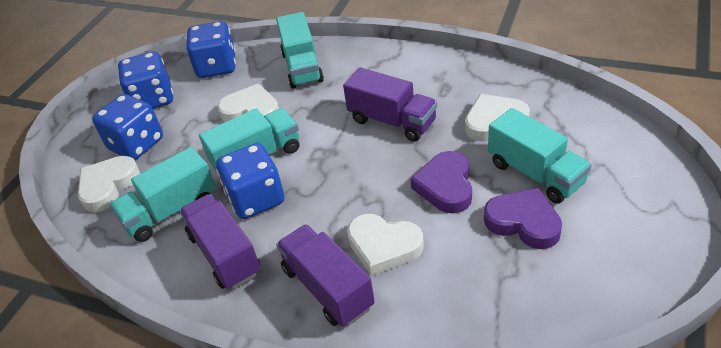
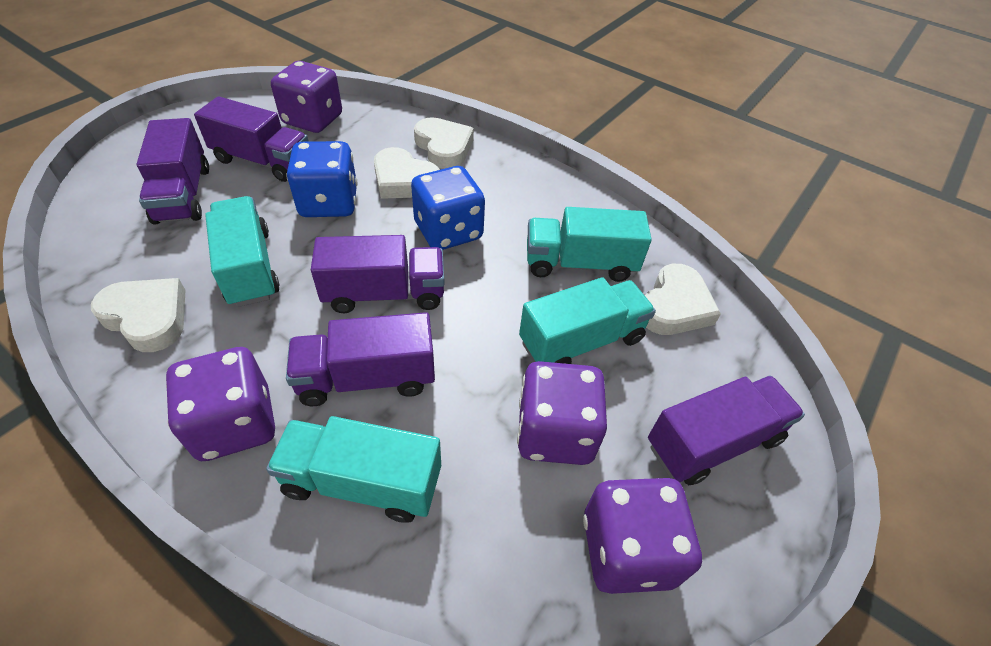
blue dice: 4 -> 2
purple dice: 0 -> 4
purple heart: 2 -> 0
purple truck: 3 -> 5

